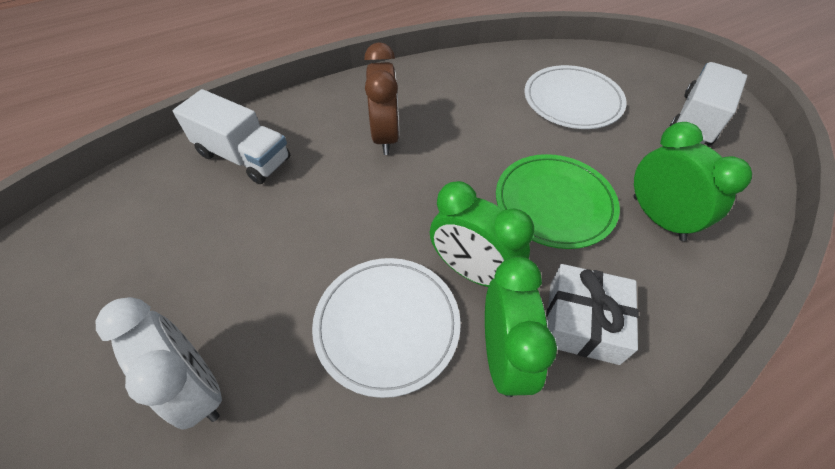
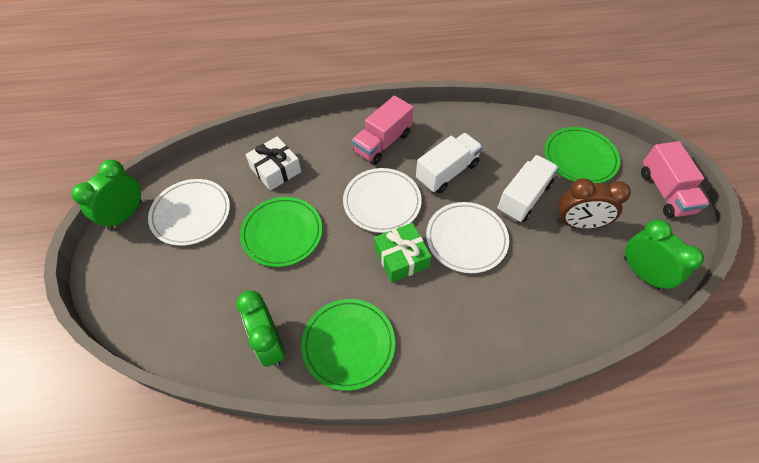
green gift: 0 -> 1
green plate: 1 -> 3
pink truck: 0 -> 2
white clock: 1 -> 0
white plate: 2 -> 3

